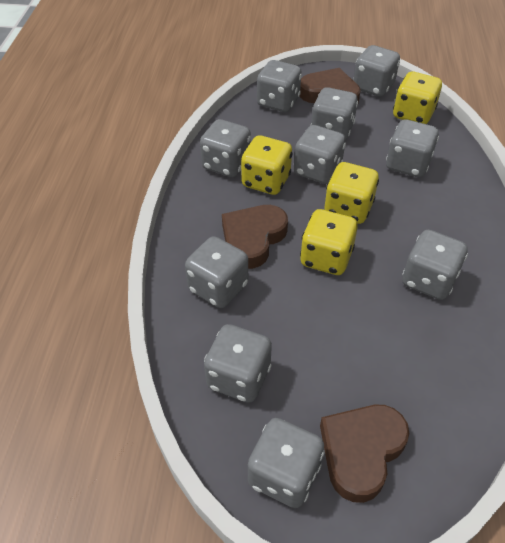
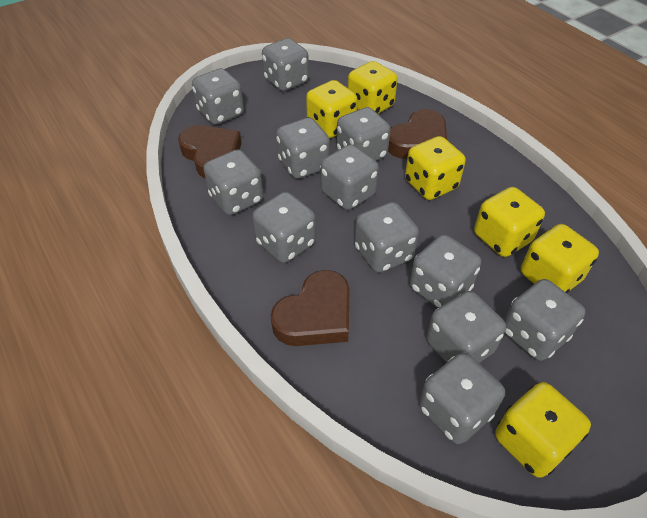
grey dice: 10 -> 12
yellow dice: 4 -> 6

